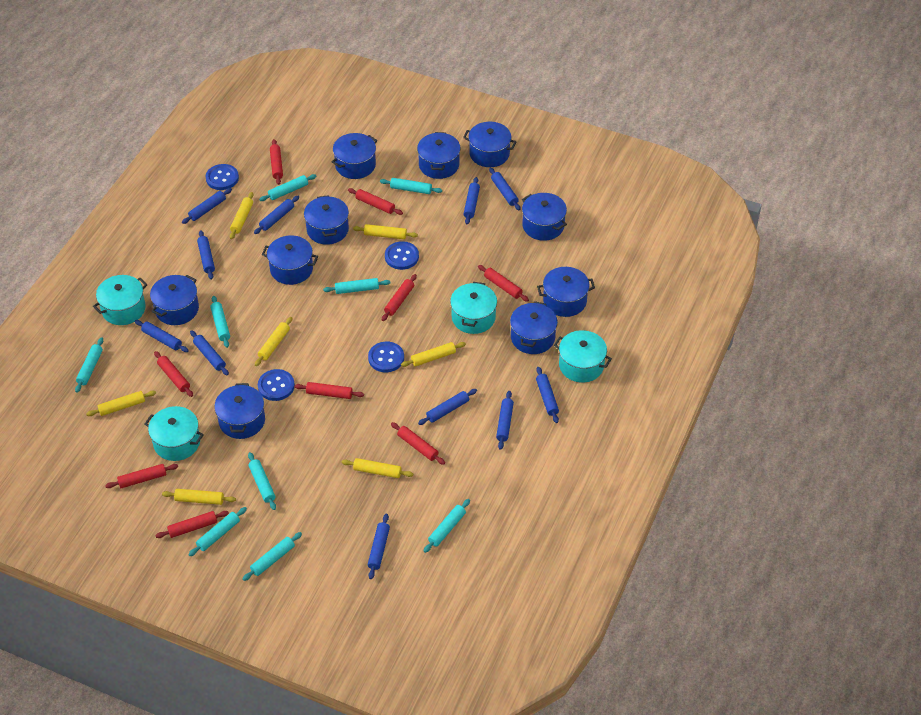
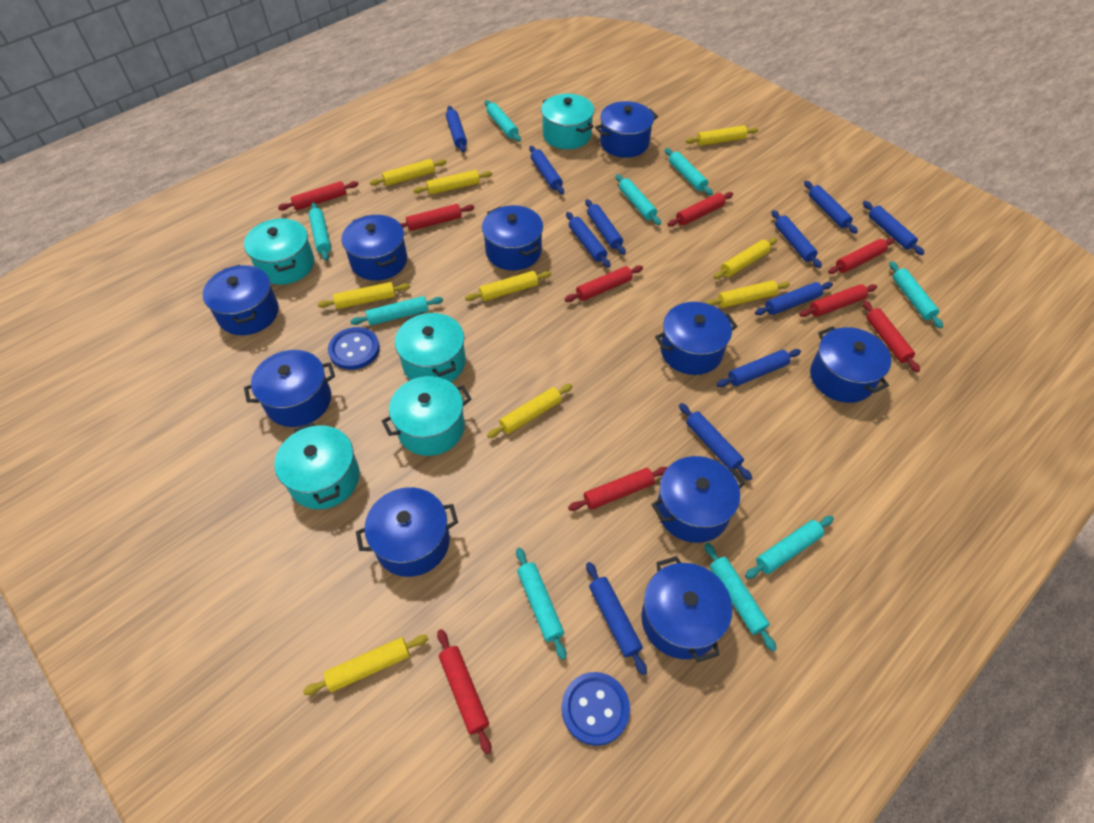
blue button: 4 -> 2
turquoise pot: 4 -> 5
yellow rolling pin: 7 -> 9

